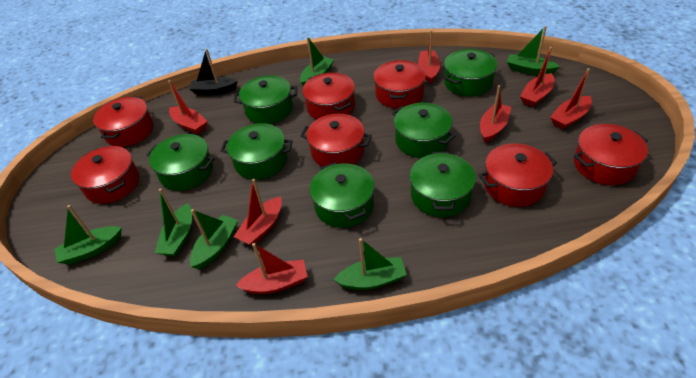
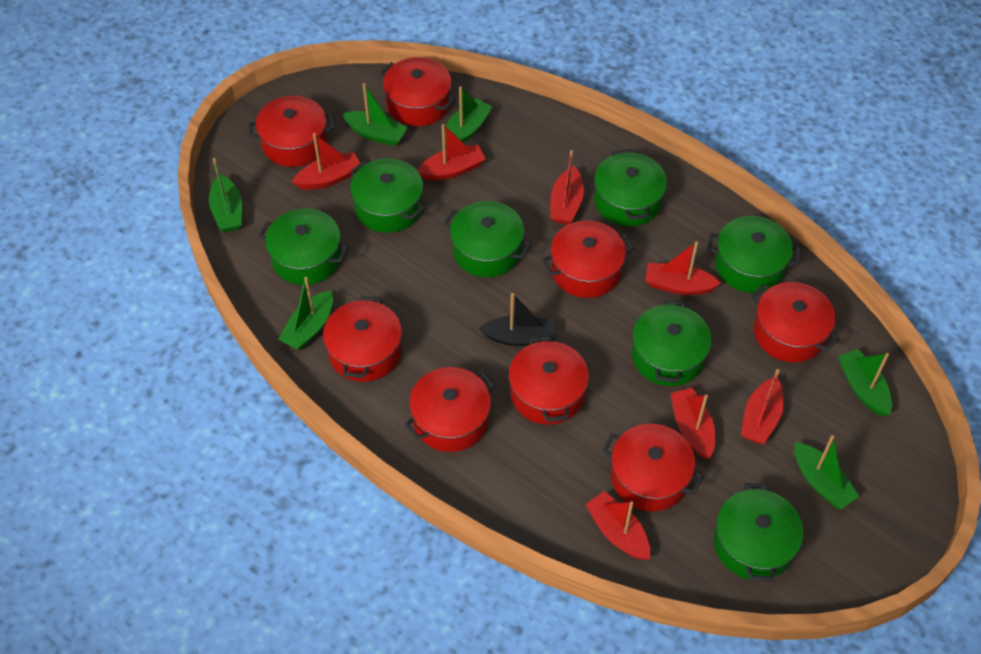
red pot: 7 -> 8

